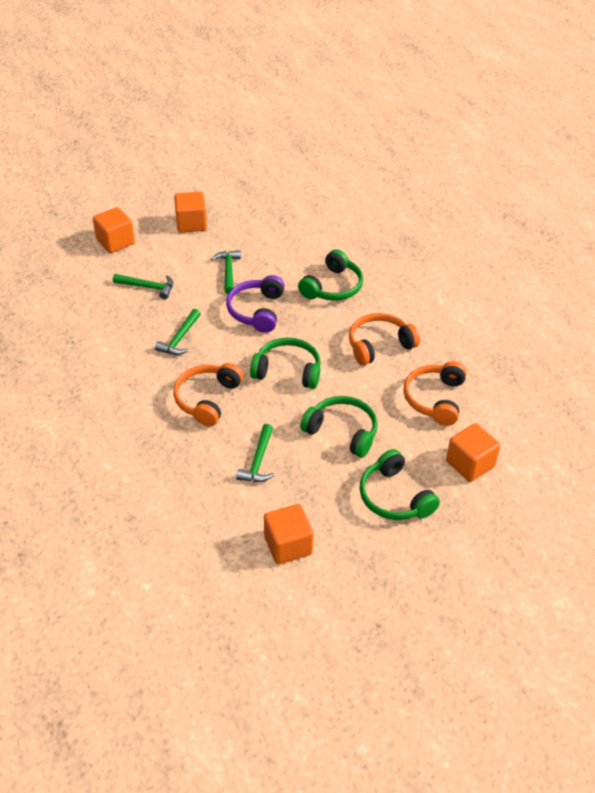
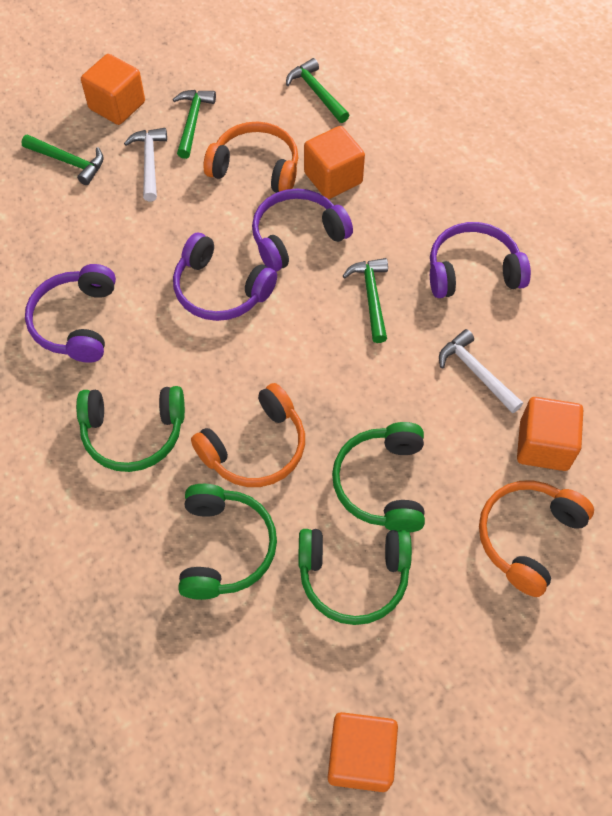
purple headphones: 1 -> 4
white hammer: 0 -> 2

